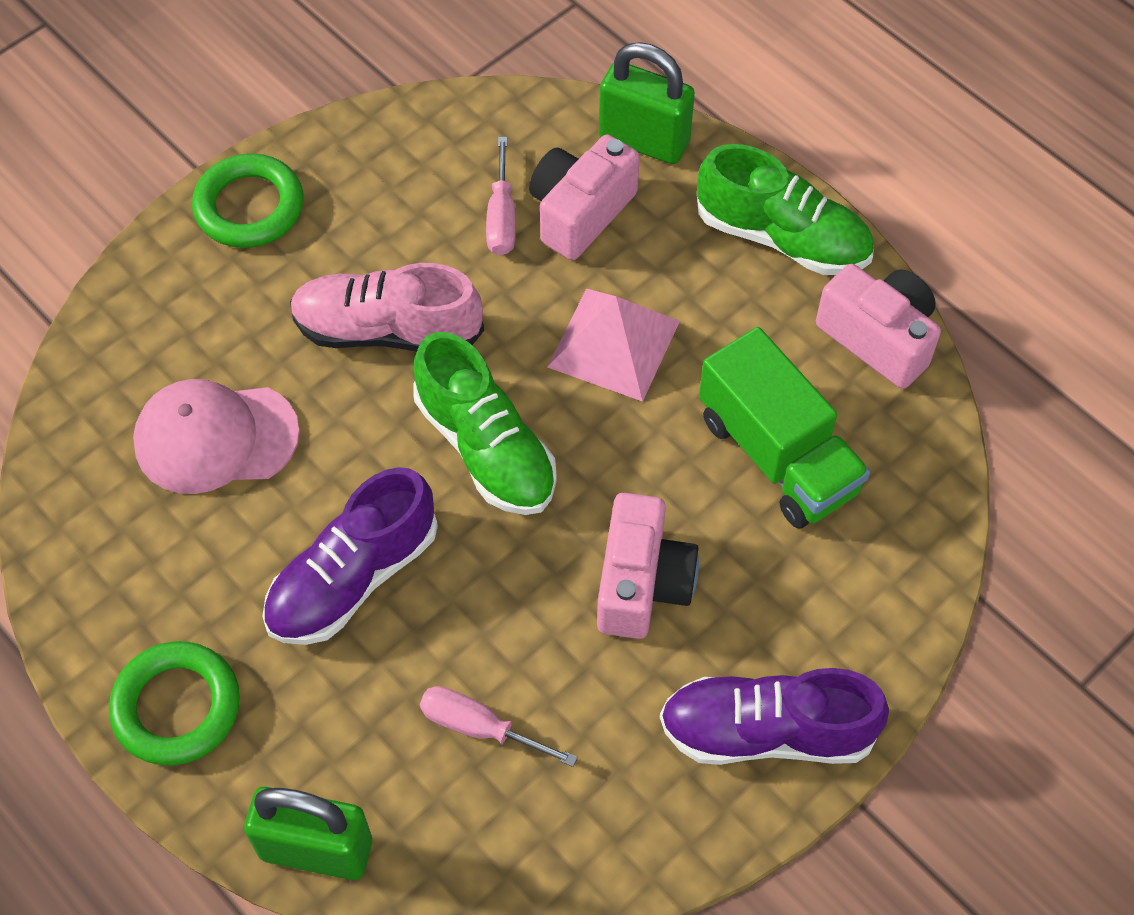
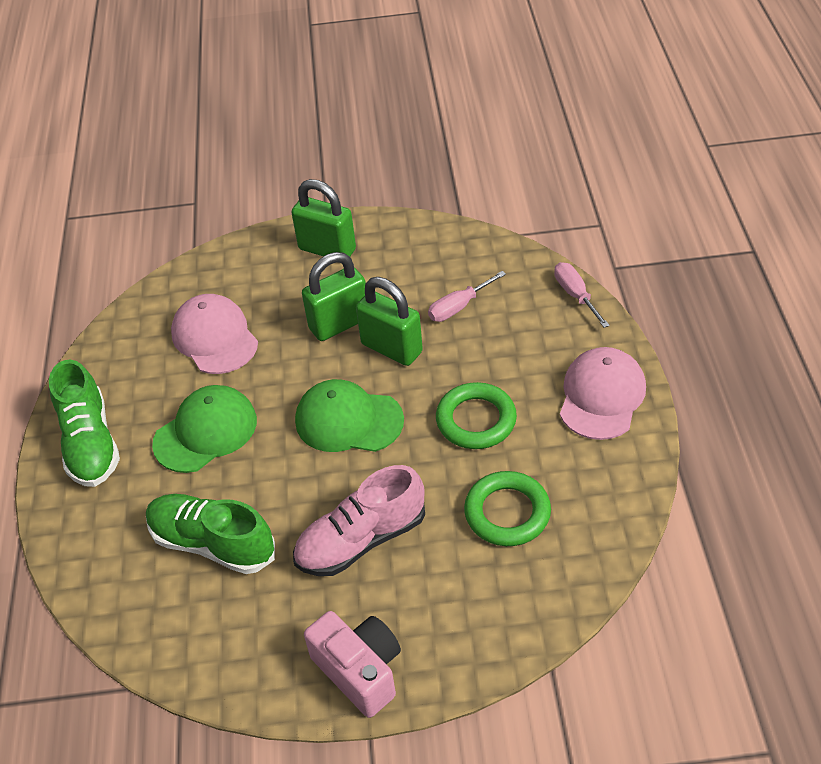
green cap: 0 -> 2
green padlock: 2 -> 3
green truck: 1 -> 0
pink camera: 3 -> 1
pink cap: 1 -> 2
pink pyramid: 1 -> 0
purple shoe: 2 -> 0

